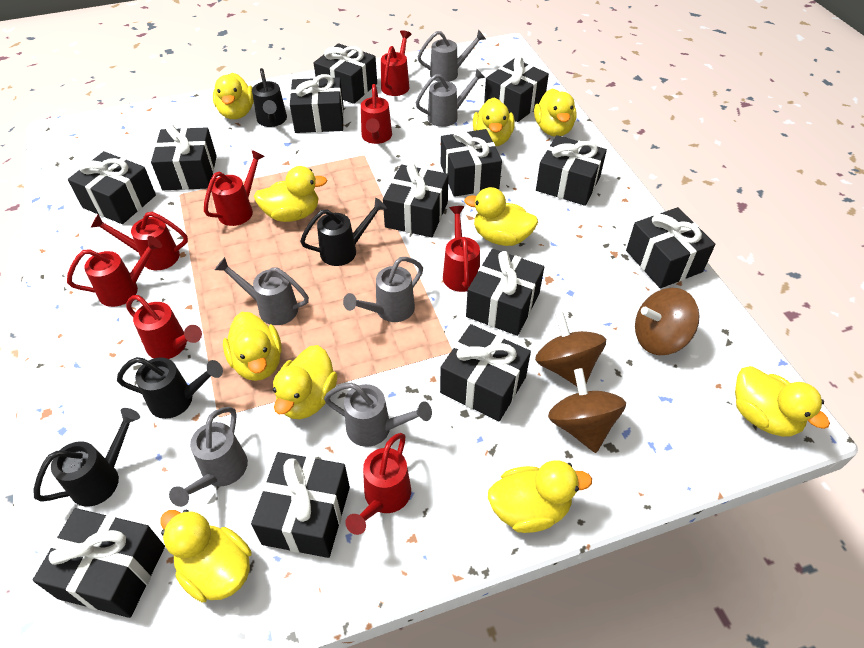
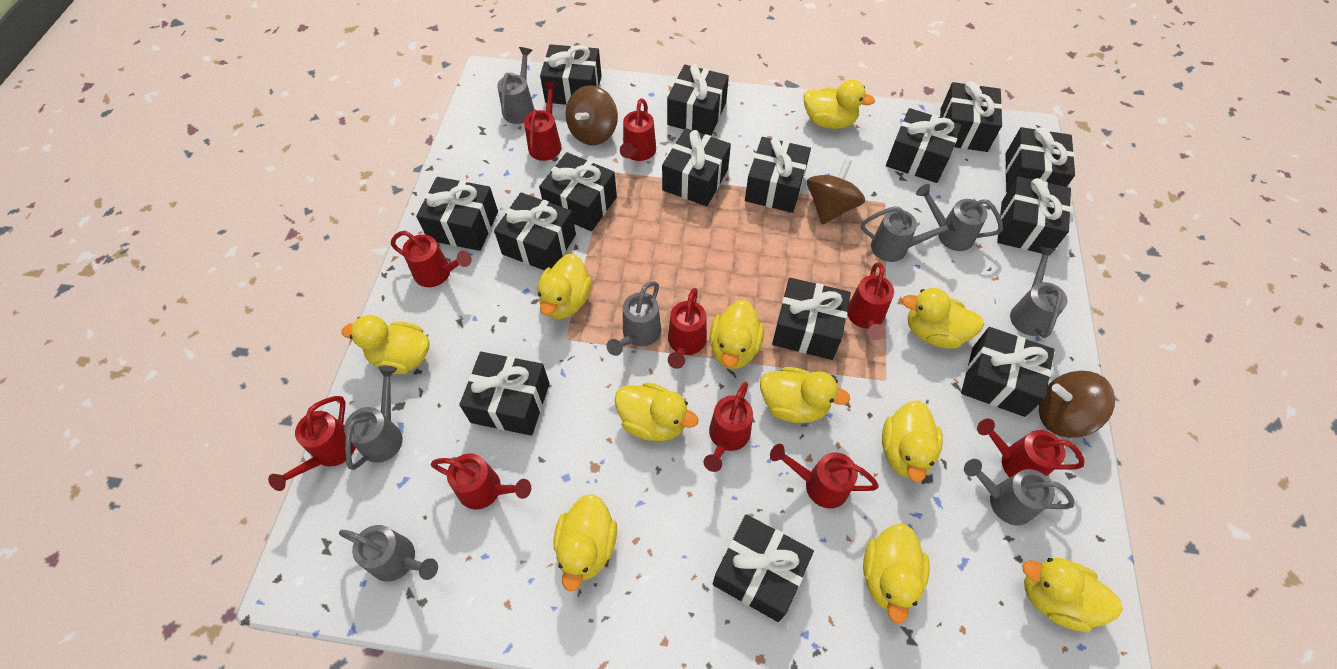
black gift: 13 -> 15
black watering can: 4 -> 0
grey watering can: 6 -> 8
red watering can: 8 -> 10
yellow duck: 10 -> 11

